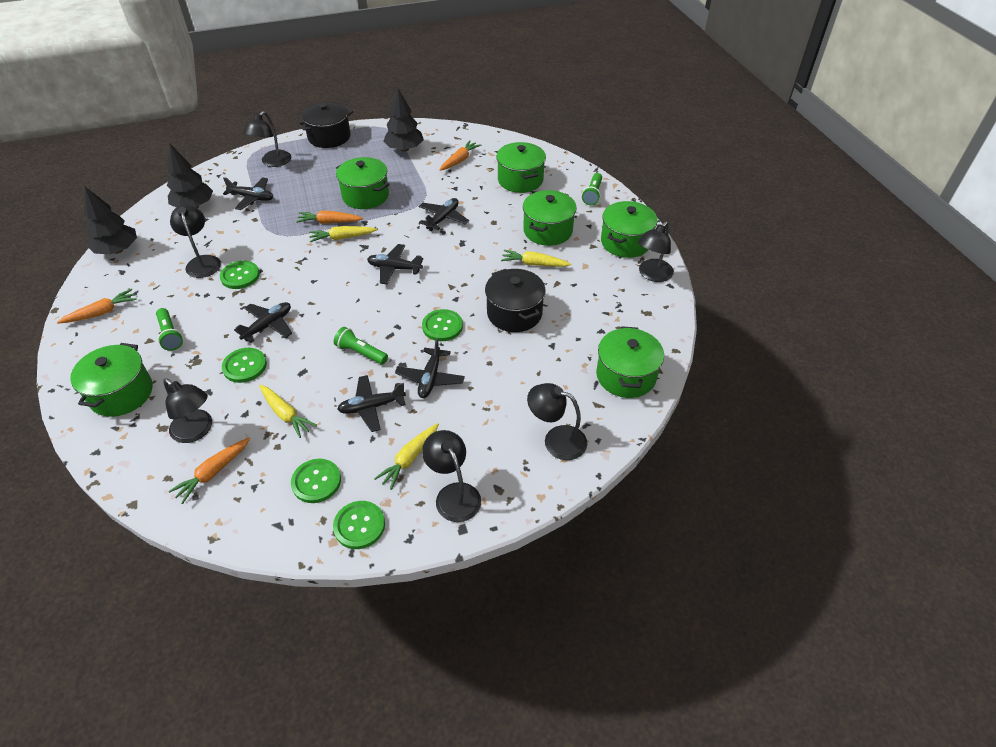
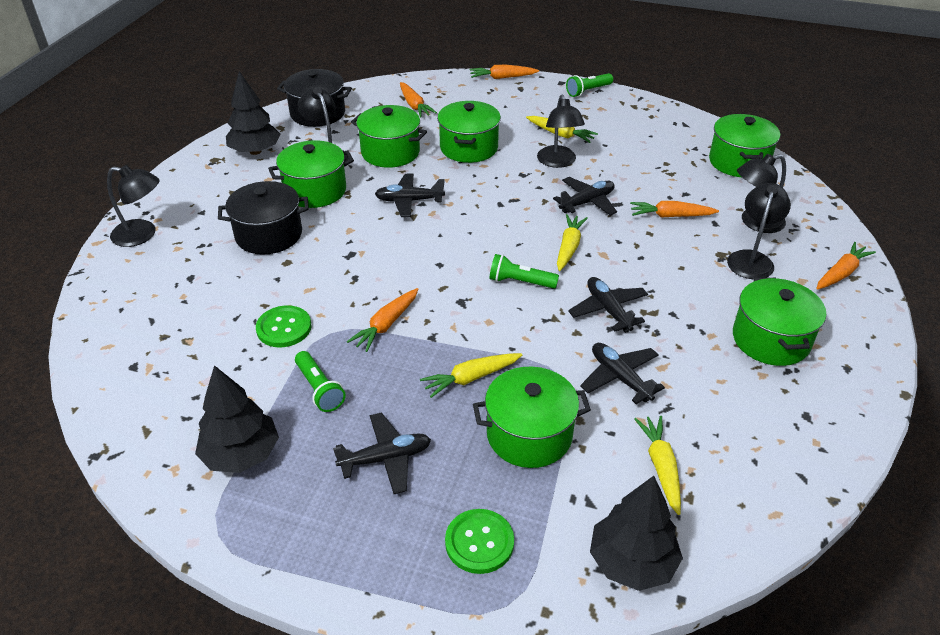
black lamp: 6 -> 5
black plane: 6 -> 5
green button: 5 -> 2
orange carrot: 4 -> 5

